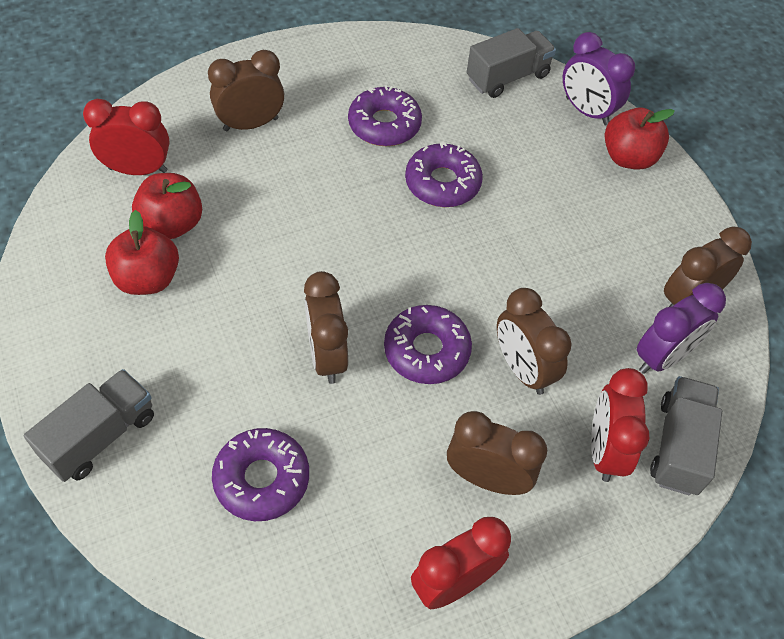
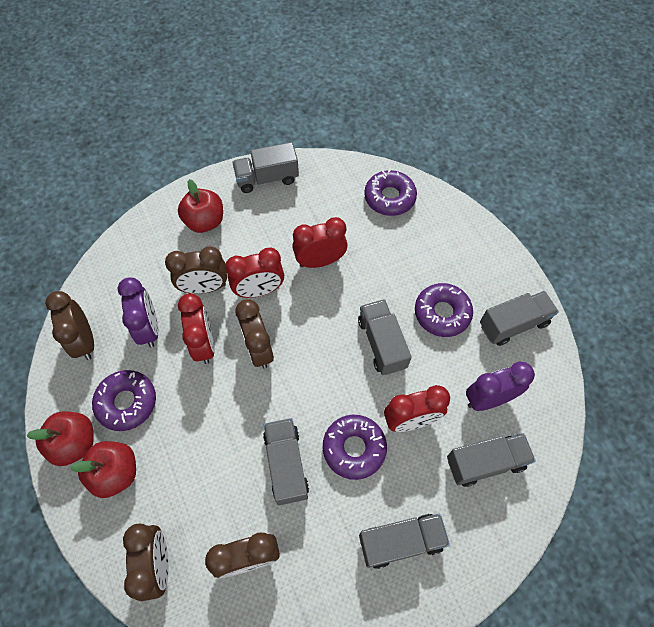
grey truck: 3 -> 6
red clock: 3 -> 4

